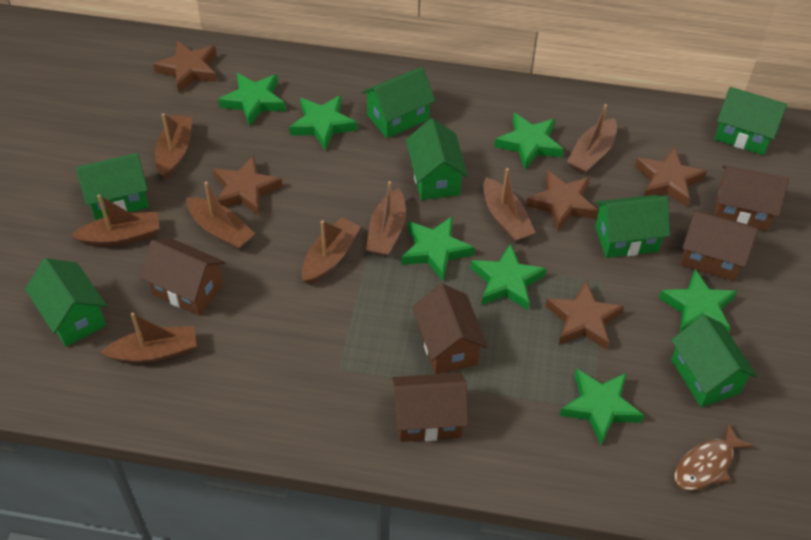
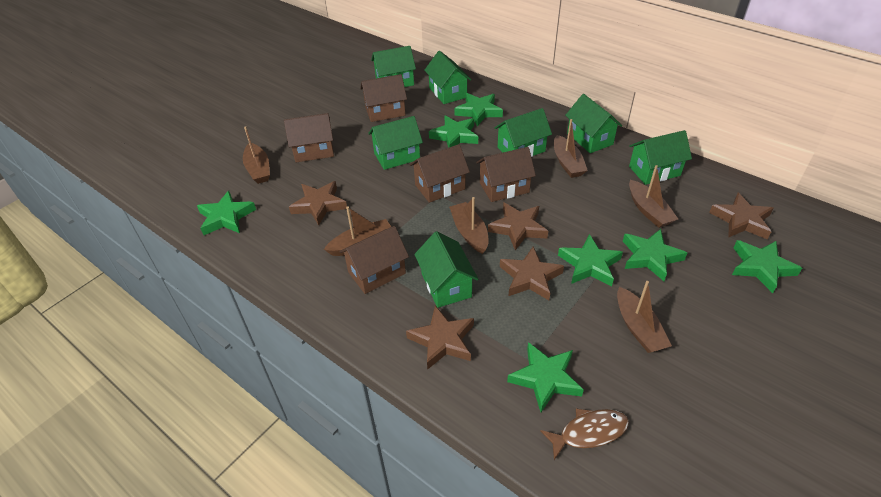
brown boat: 8 -> 6

